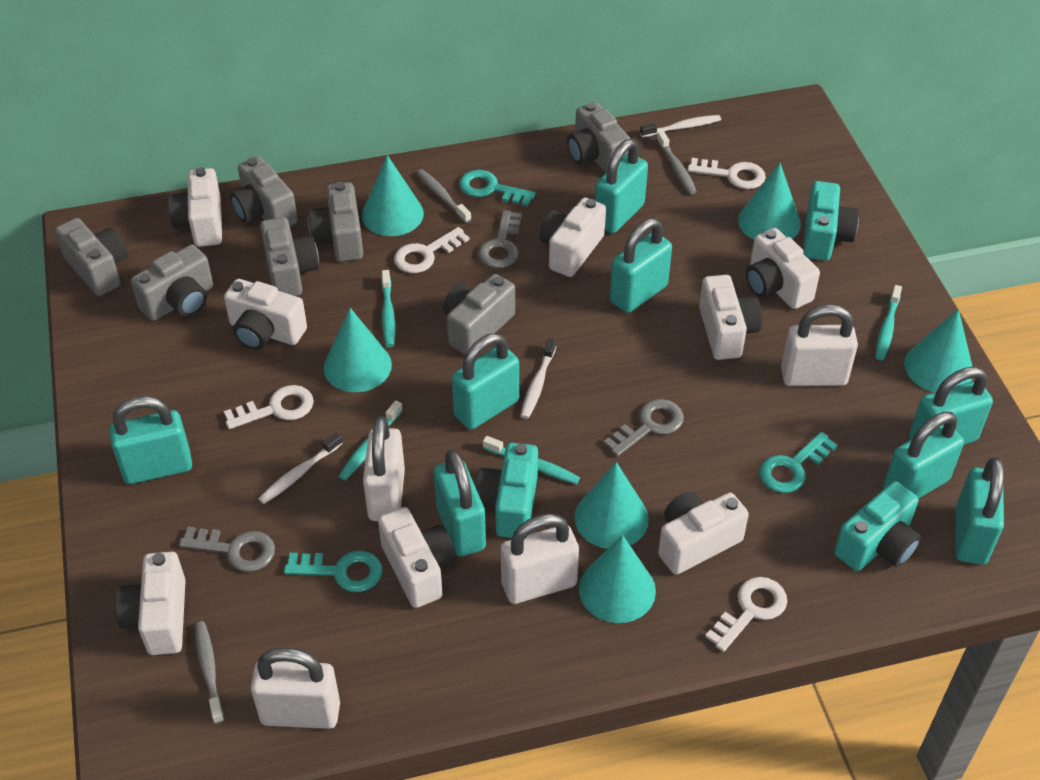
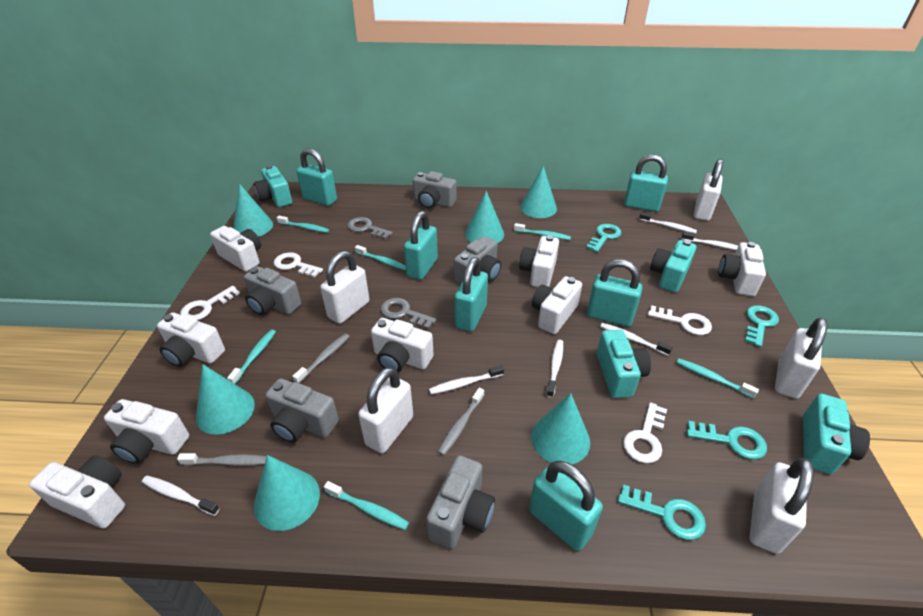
grey camera: 7 -> 5
grey key: 3 -> 2
turquoise camera: 3 -> 4
turquoise key: 3 -> 4
turquoise padlock: 8 -> 6
turquoise toothbrush: 4 -> 6
white padlock: 4 -> 5
white toothbrush: 3 -> 6

